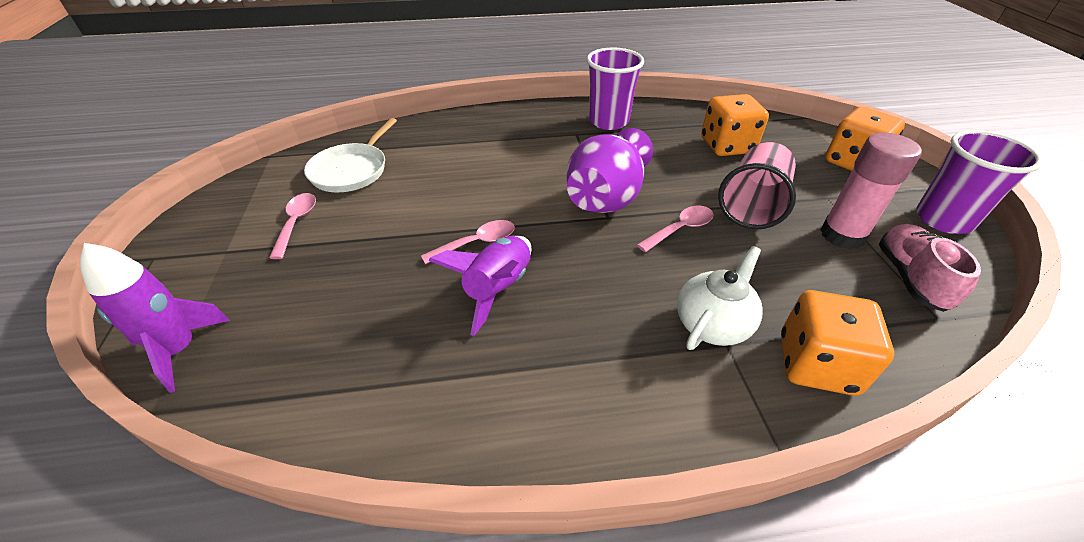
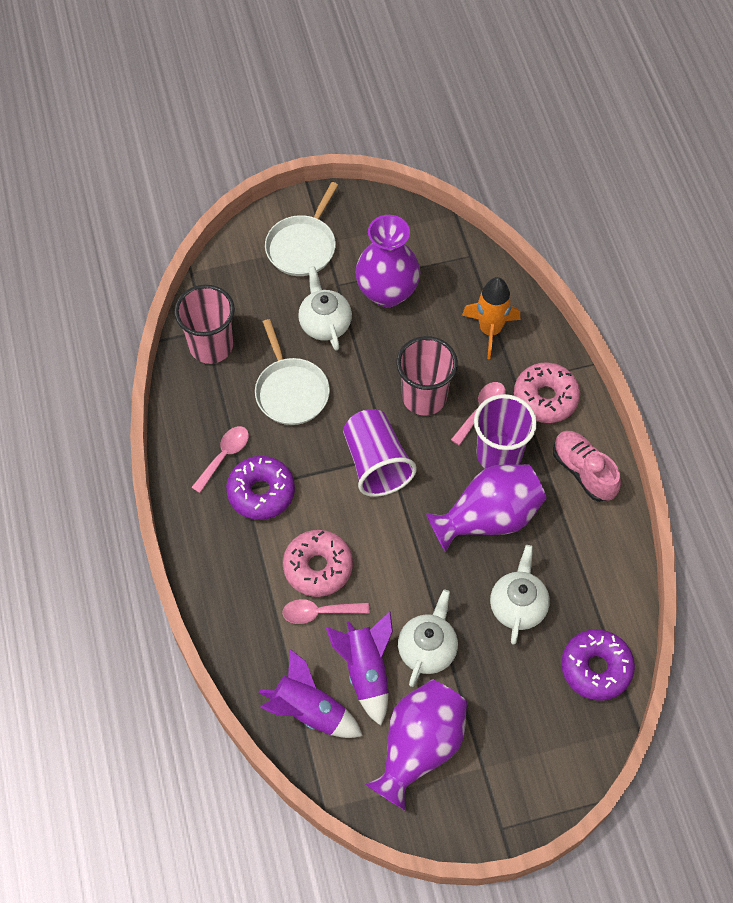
orange dice: 3 -> 0
orange rocket: 0 -> 1
pink cup: 1 -> 2
pink donut: 0 -> 2
pink glue stick: 1 -> 0
purple donut: 0 -> 2
purple vase: 1 -> 3
white pan: 1 -> 2
white teapot: 1 -> 3

